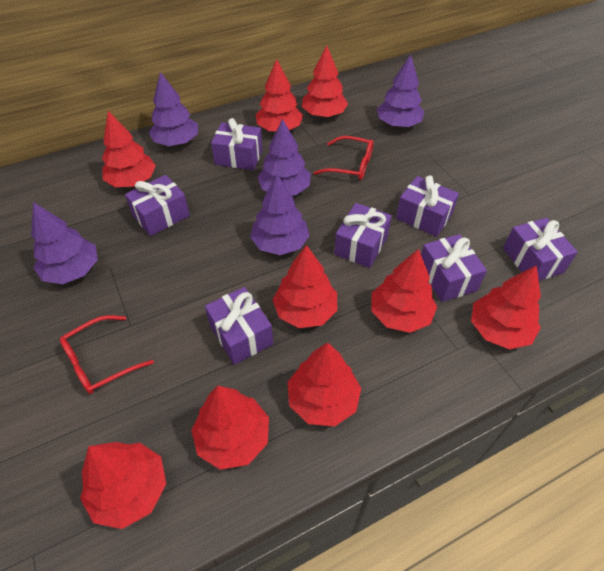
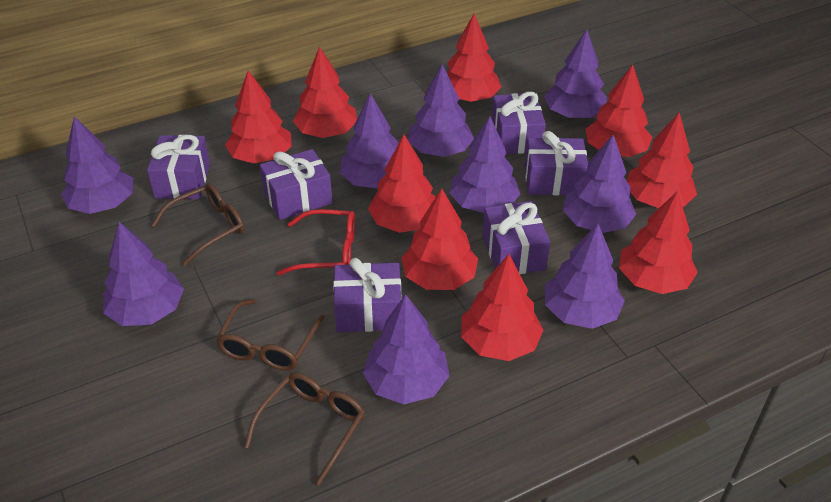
brown glasses: 0 -> 3
purple gift: 7 -> 6
purple tree: 5 -> 9
red glasses: 2 -> 1

